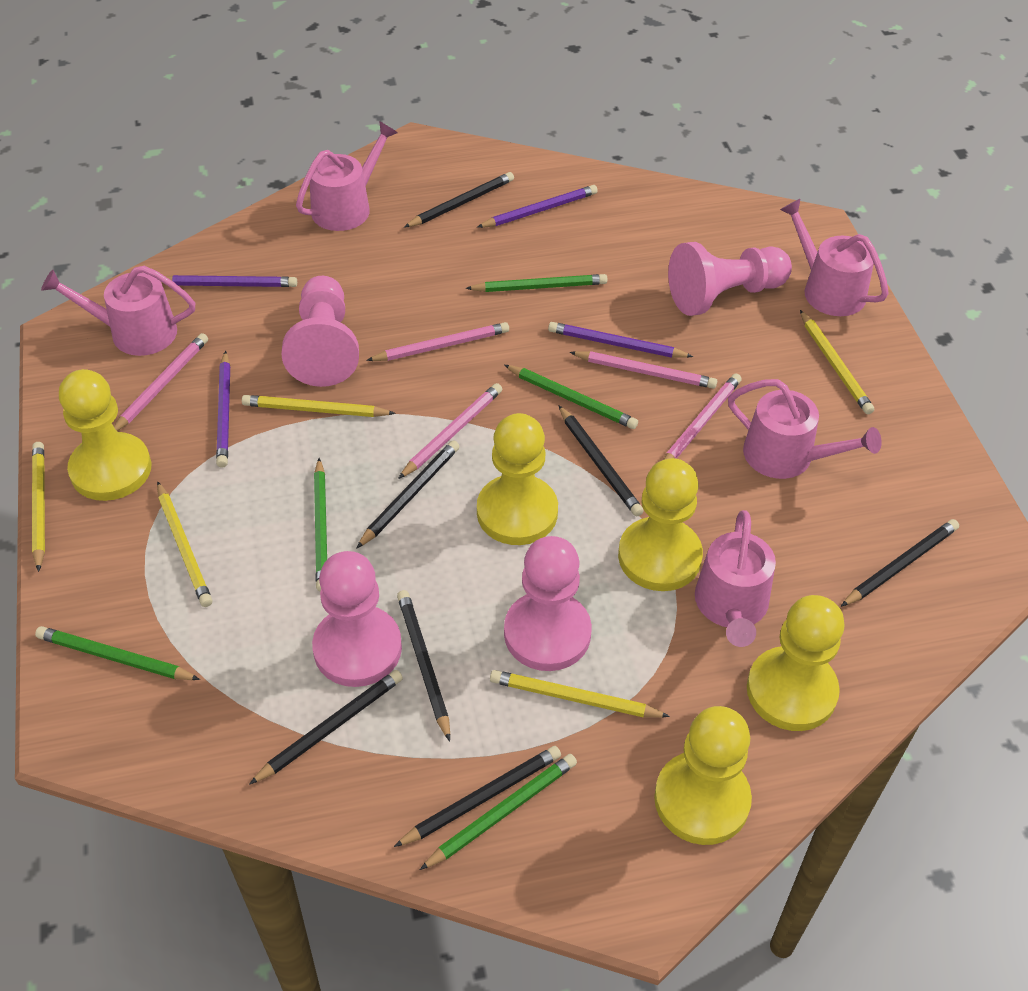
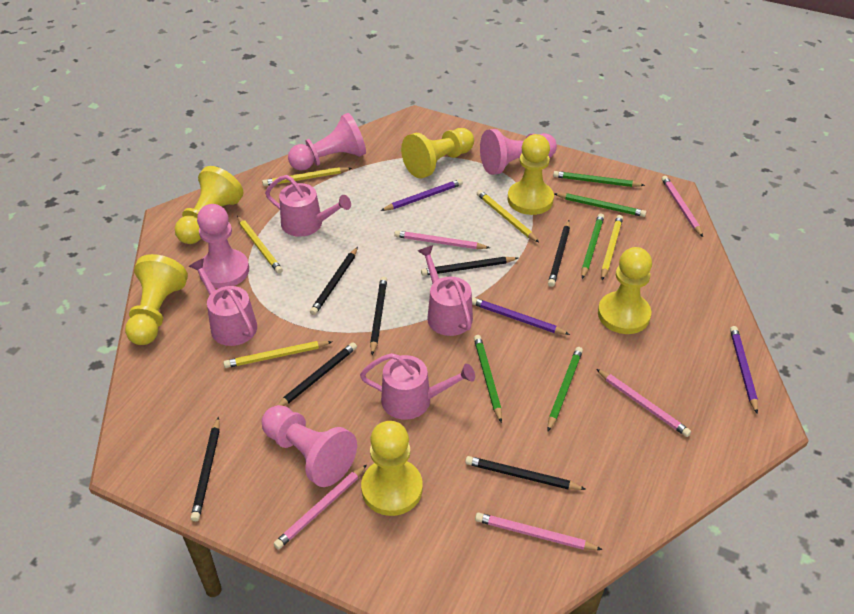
pink watering can: 5 -> 4
purple pencil: 4 -> 3
yellow pawn: 5 -> 6

